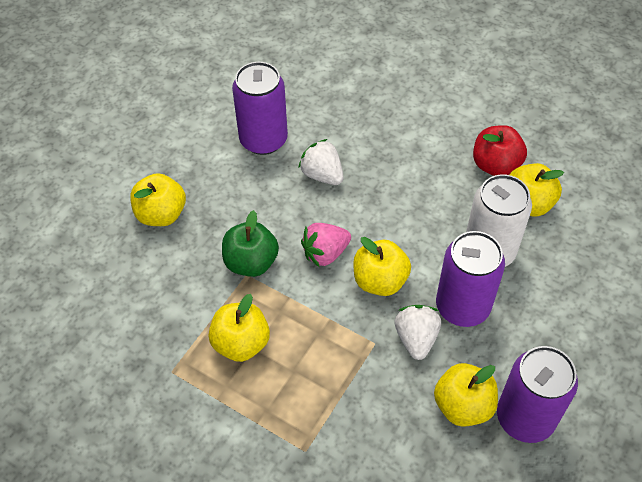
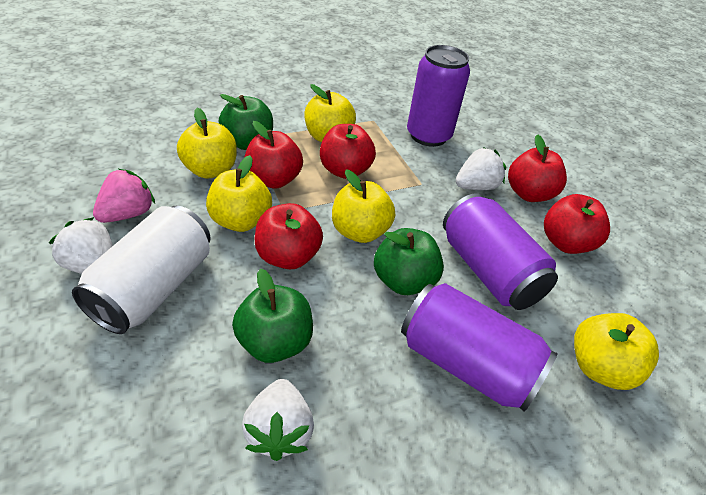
green apple: 1 -> 3
red apple: 1 -> 5
white strawberry: 2 -> 3

